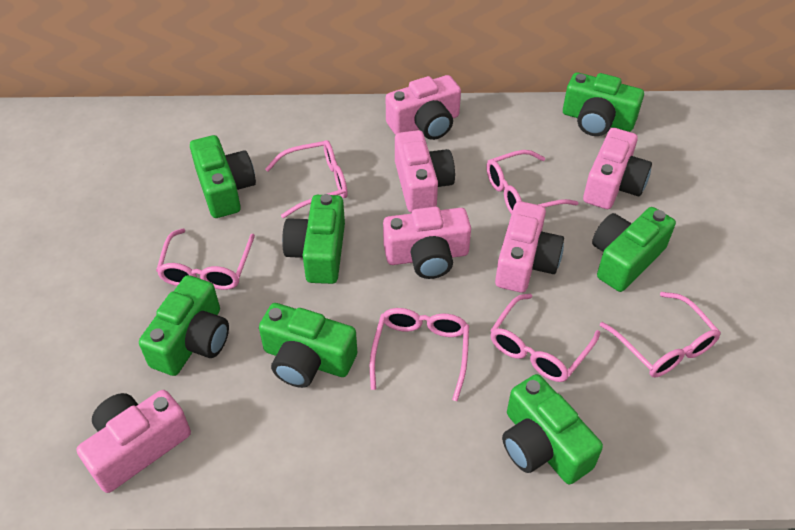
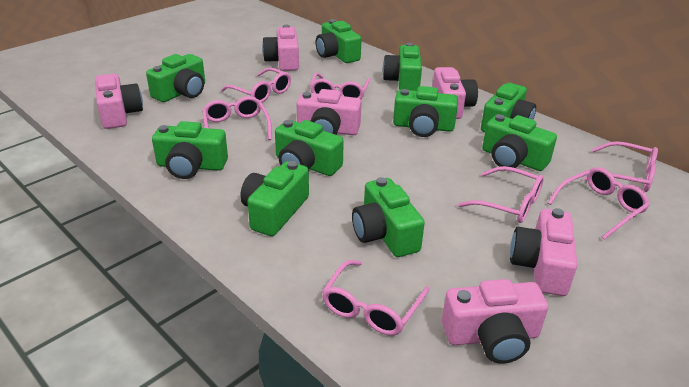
green camera: 7 -> 10
pink glasses: 6 -> 7

